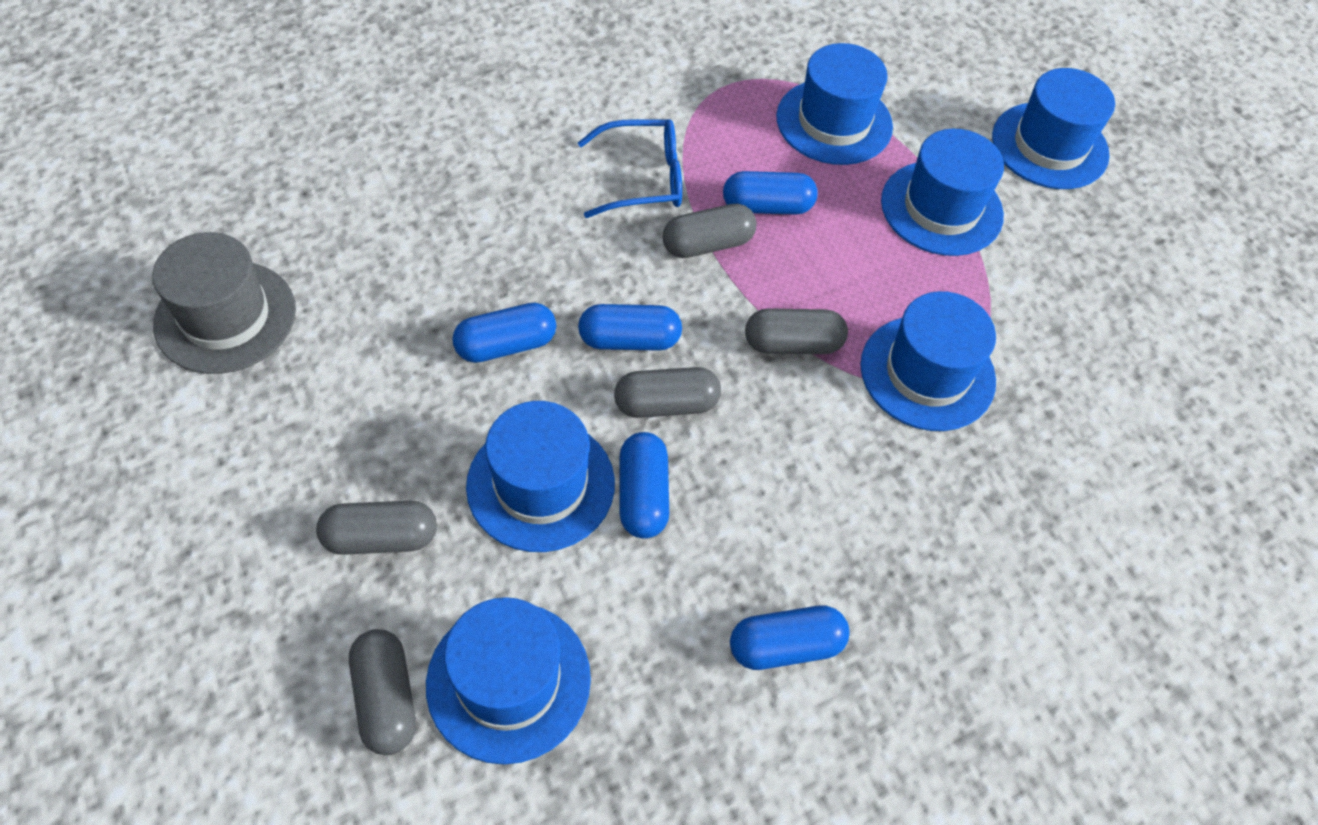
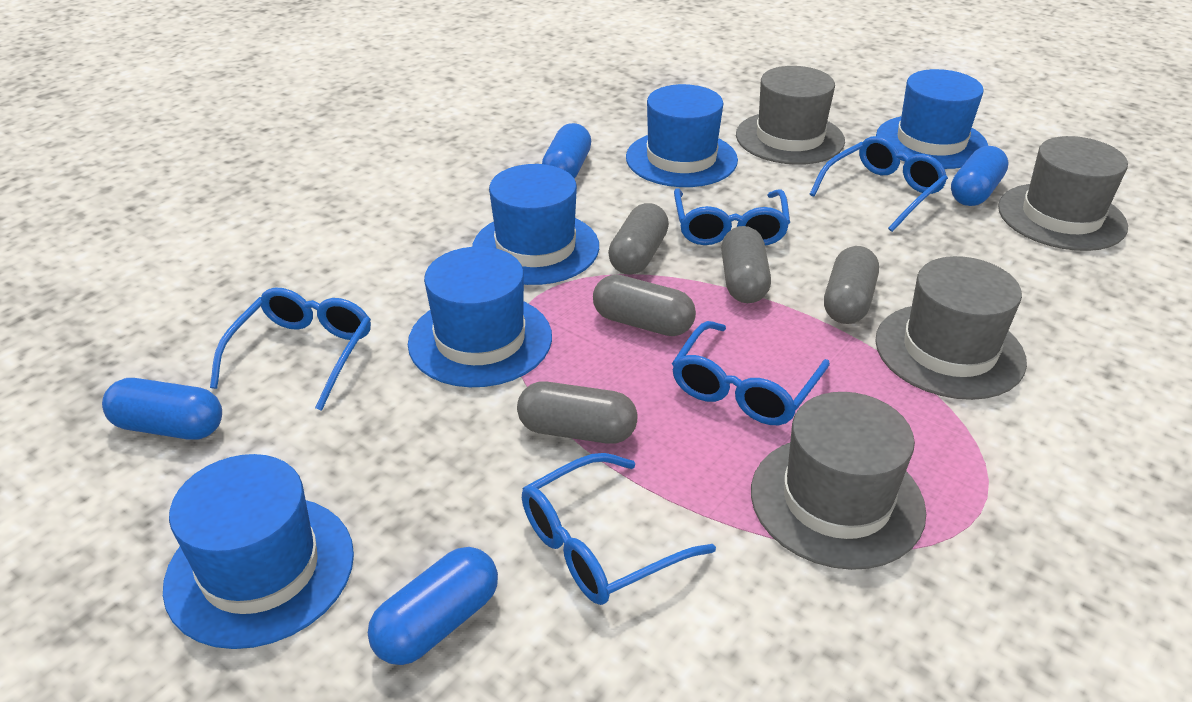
blue capsule: 5 -> 4
blue glasses: 1 -> 5
blue hat: 6 -> 5
grey hat: 1 -> 4

